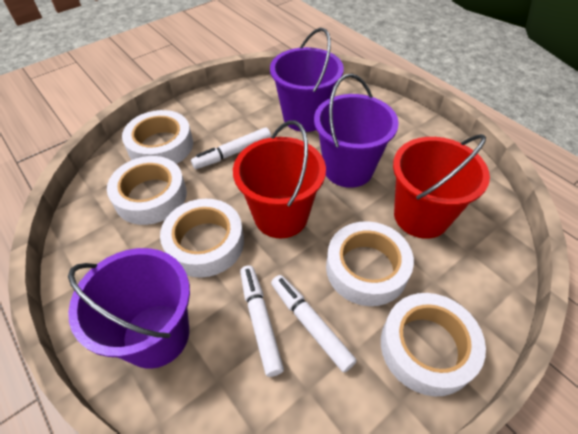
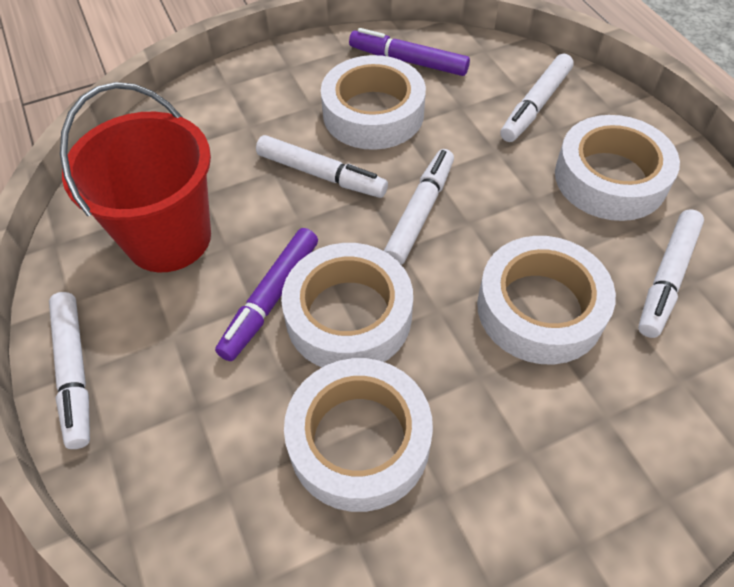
purple bucket: 3 -> 0
purple marker: 0 -> 2
red bucket: 2 -> 1
white marker: 3 -> 5

